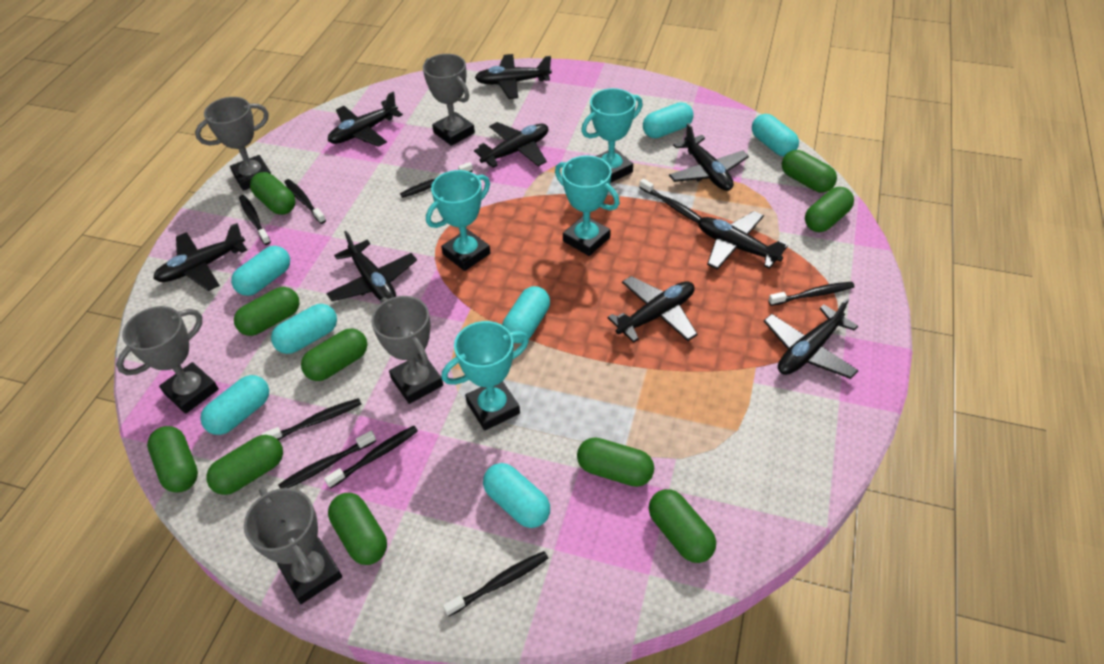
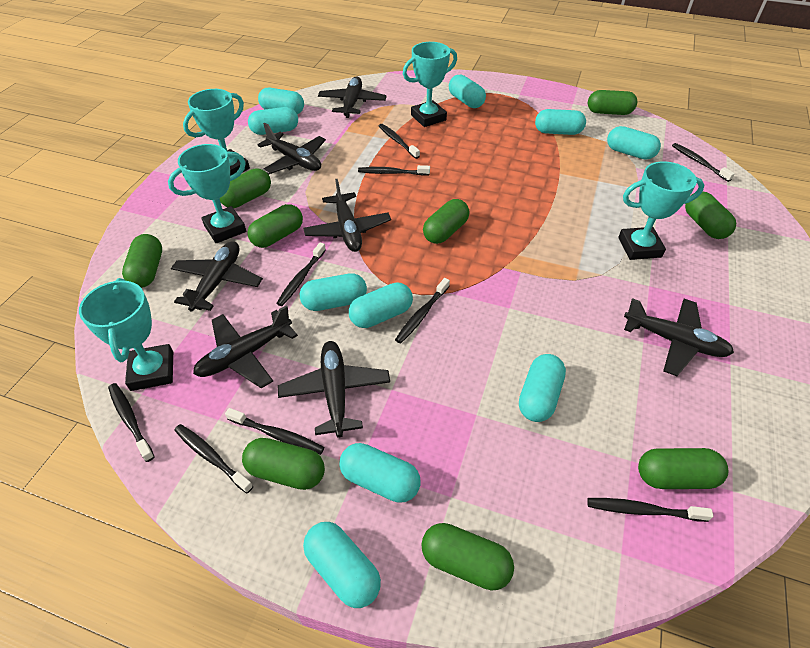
black plane: 9 -> 7
green capsule: 10 -> 9
grey trophy: 5 -> 0
turquoise capsule: 7 -> 10
turquoise trophy: 4 -> 5

